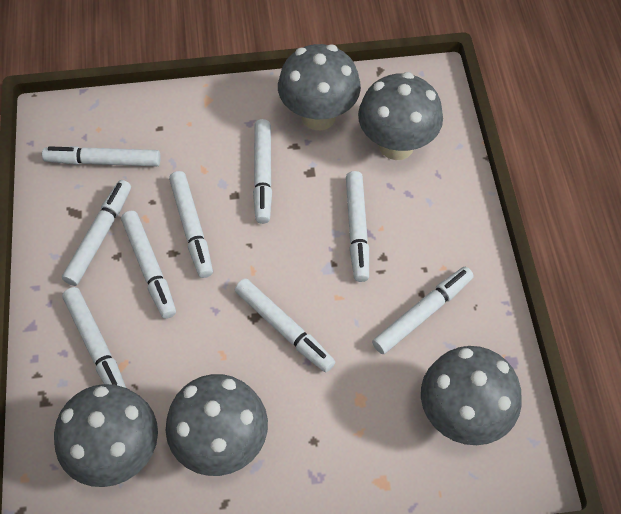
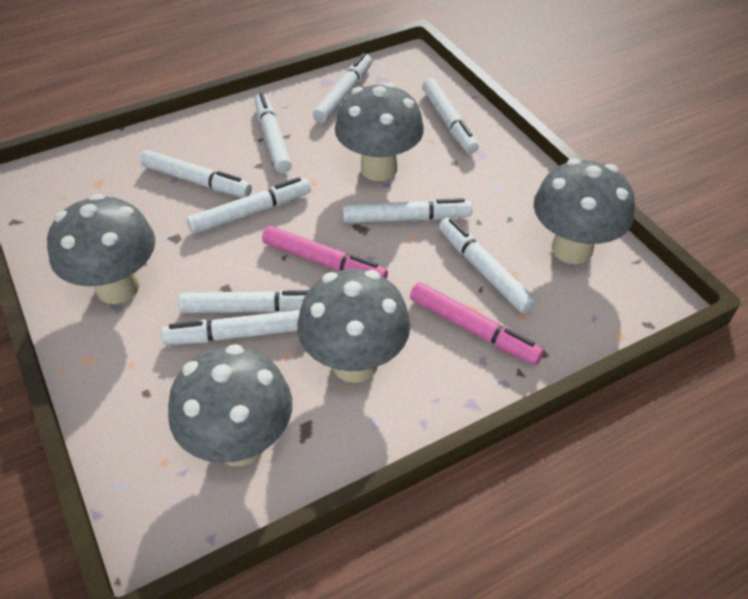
pink marker: 0 -> 2

